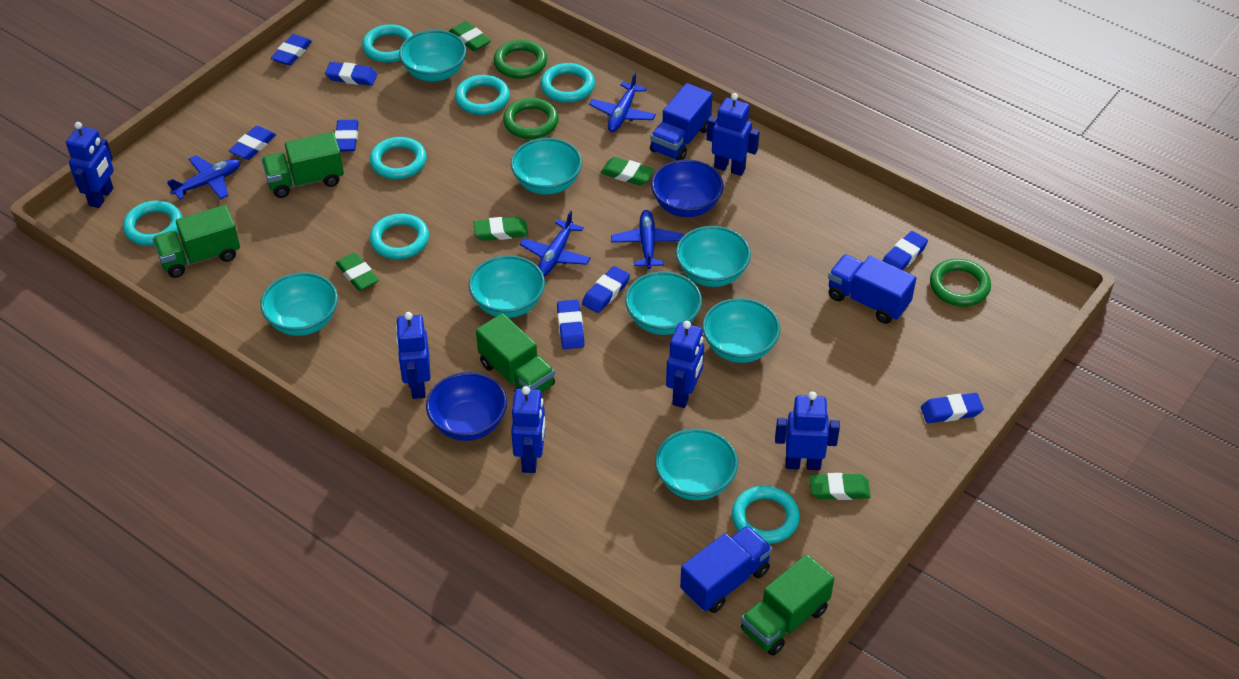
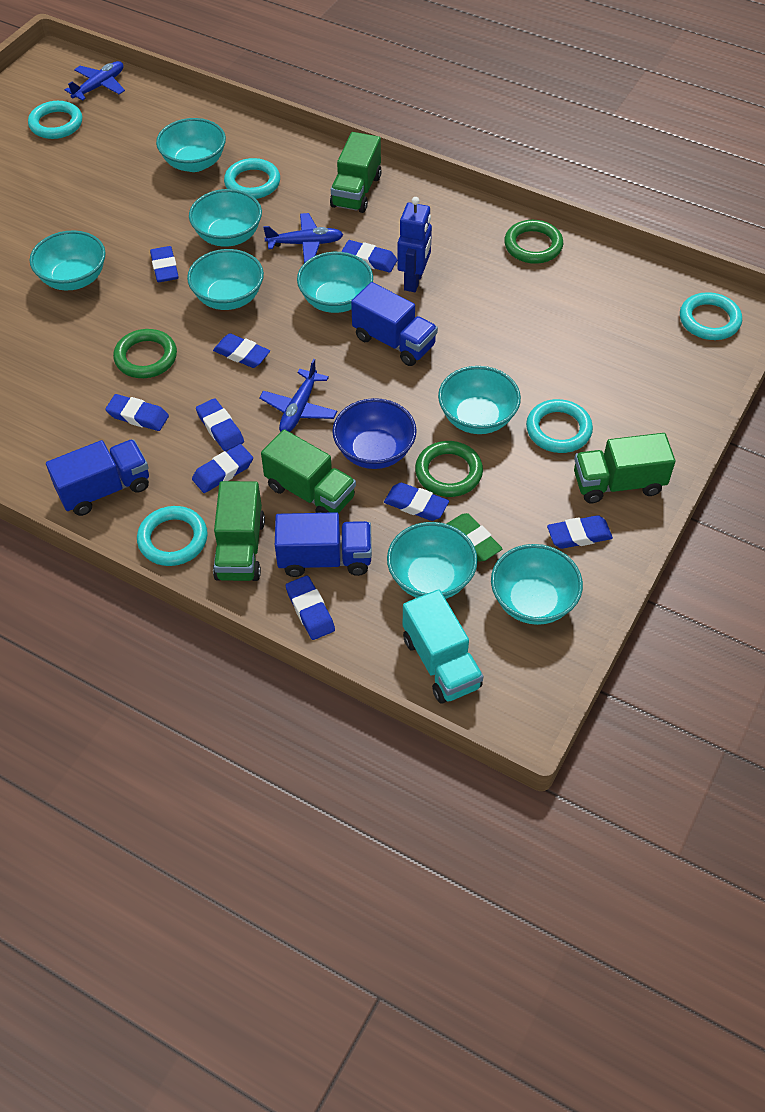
blue bowl: 2 -> 1
blue eraser: 8 -> 9
blue plane: 4 -> 3
blue robot: 6 -> 1
green eraser: 5 -> 1
turquoise ring: 7 -> 5
turquoise truck: 0 -> 1

